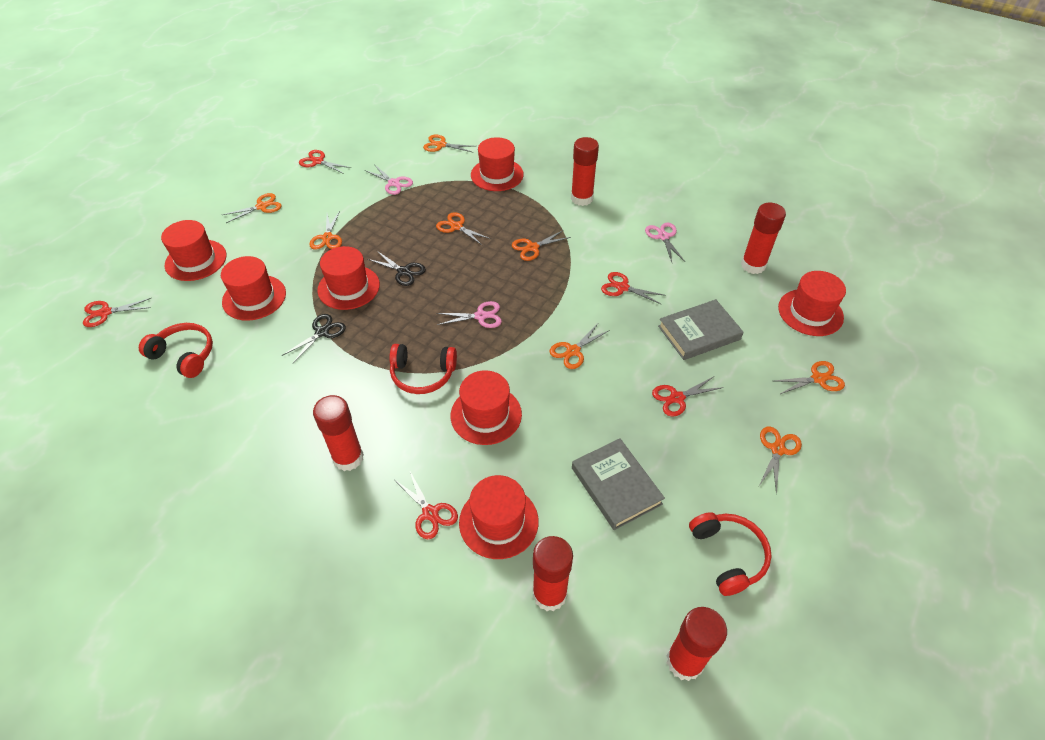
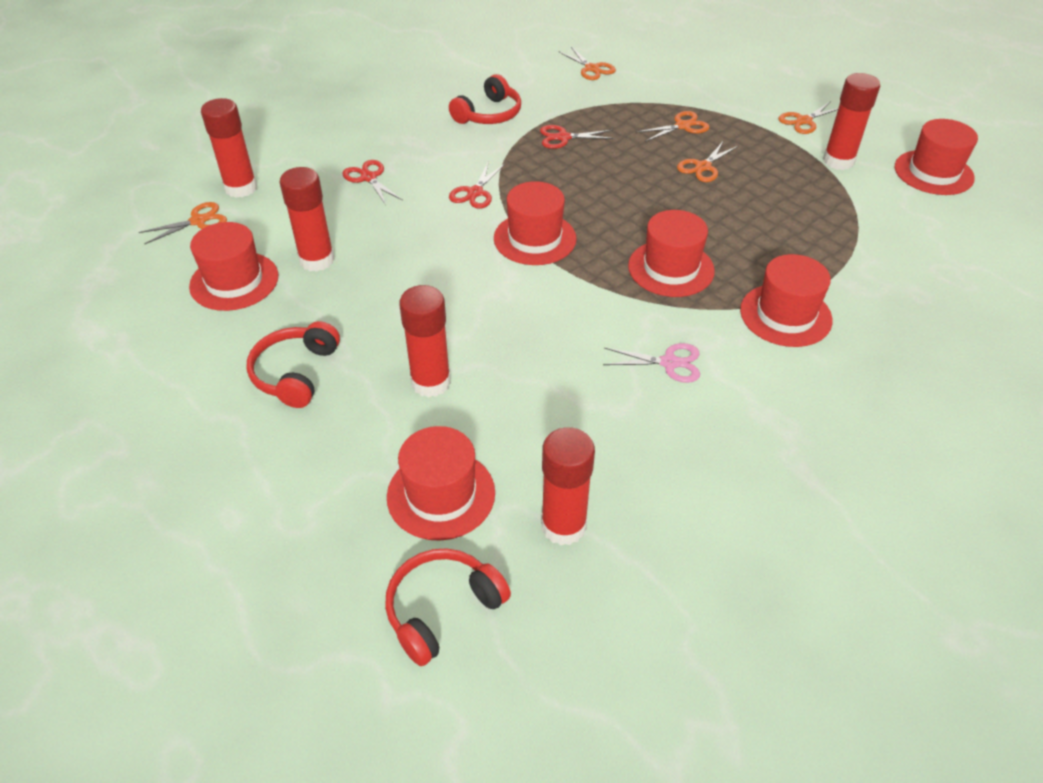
black scissors: 2 -> 0
grey book: 2 -> 0
orange scissors: 8 -> 5
pink scissors: 3 -> 1
red hat: 7 -> 6
red scissors: 5 -> 3

